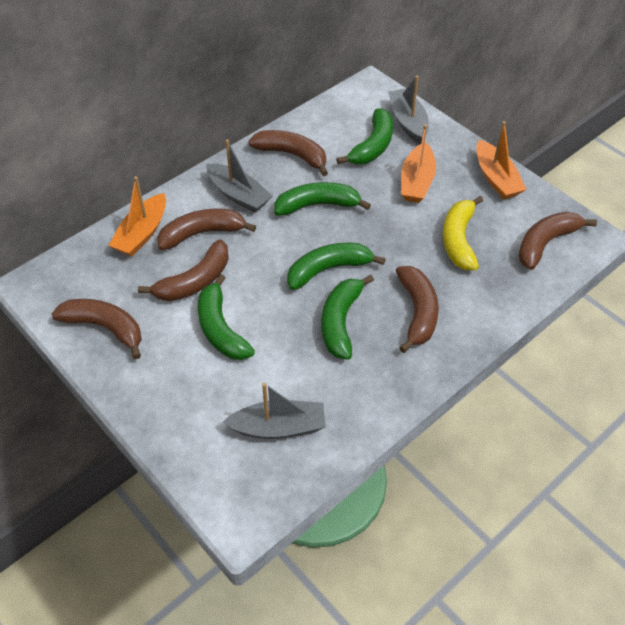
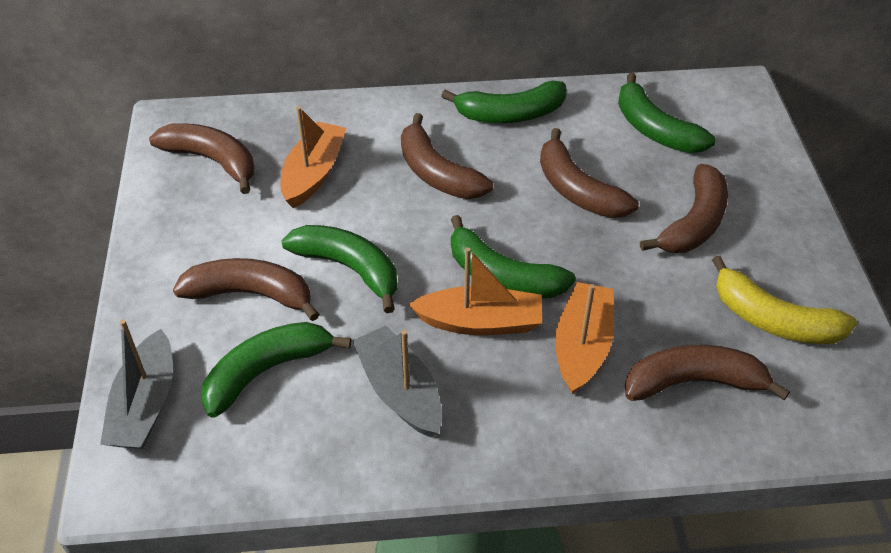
grey boat: 3 -> 2

